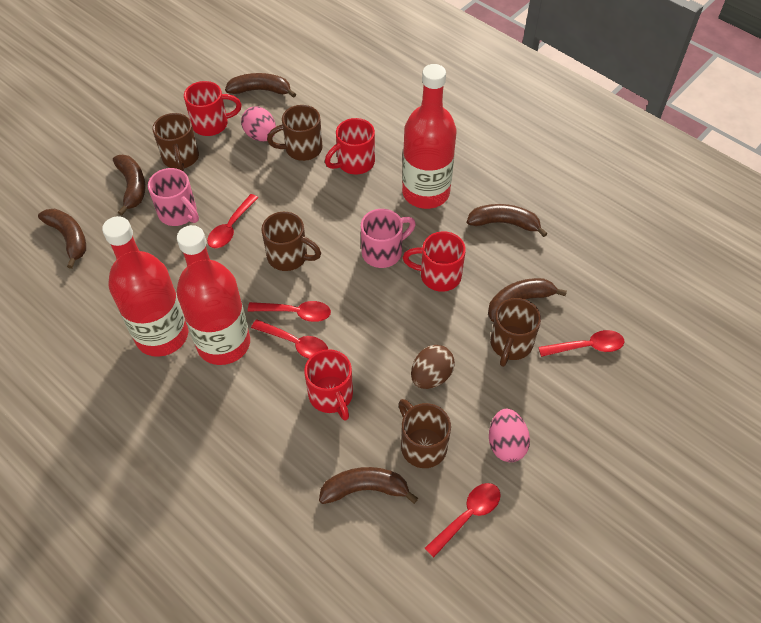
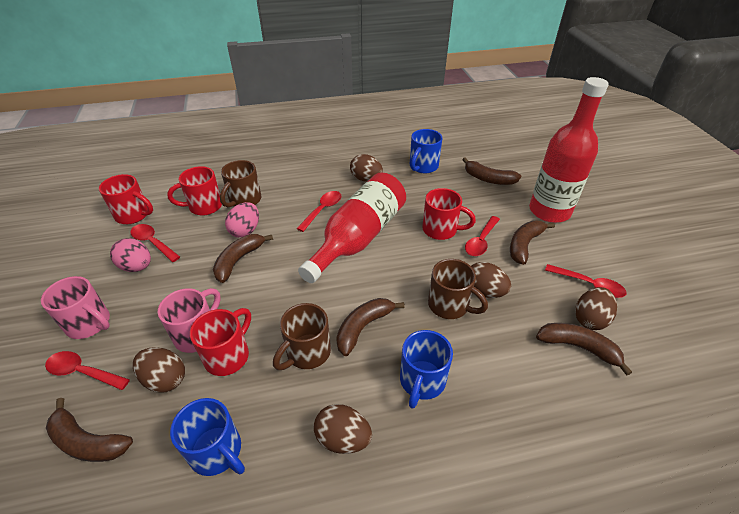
blue mug: 0 -> 3
brown egg: 1 -> 5
brown mug: 5 -> 3
red bottle: 3 -> 2

